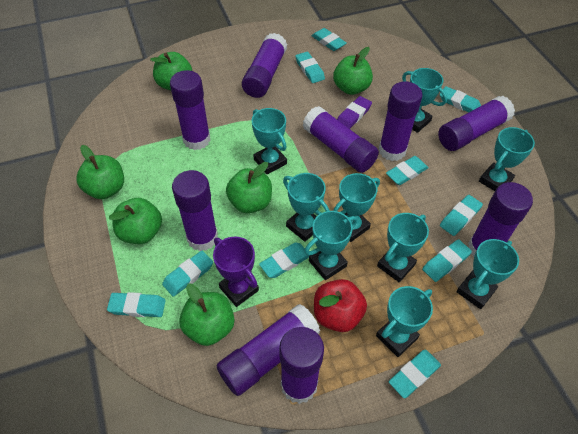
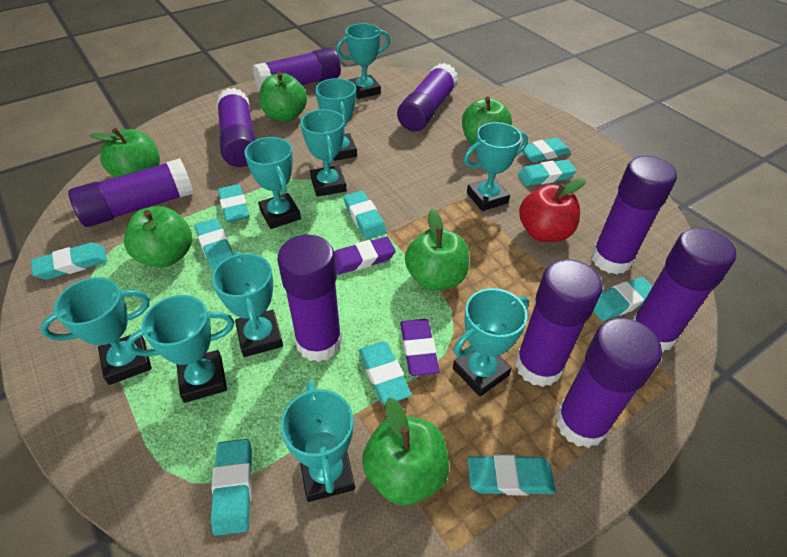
purple eraser: 1 -> 2
purple trophy: 1 -> 0
turquoise trophy: 9 -> 10

